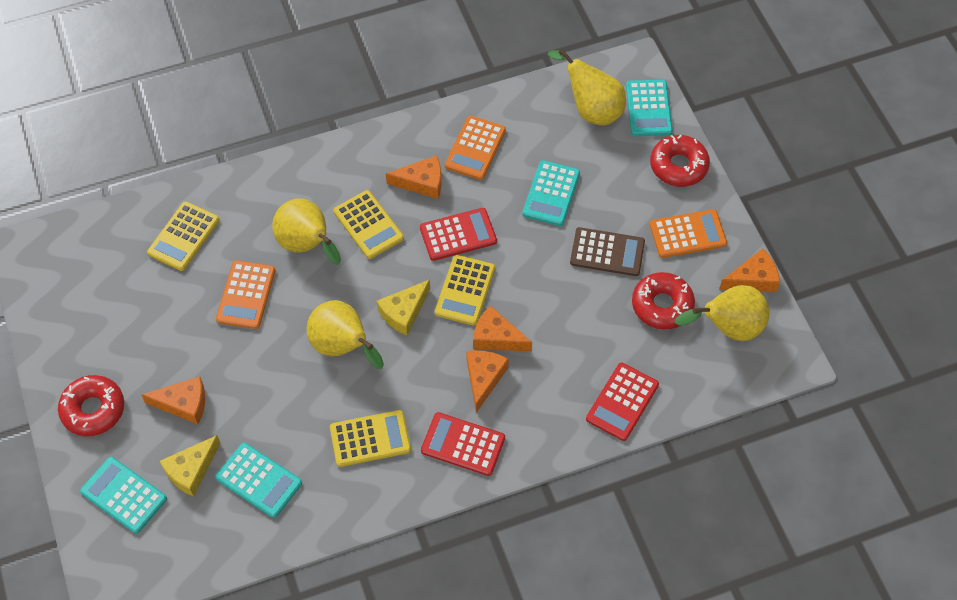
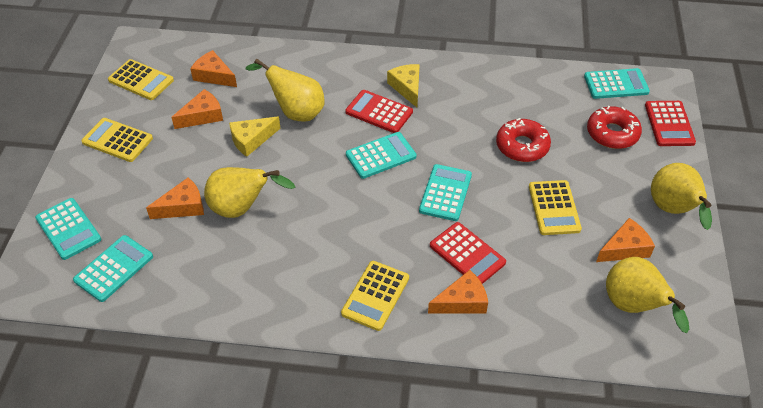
brown calculator: 1 -> 0
orange calculator: 3 -> 0
red donut: 3 -> 2
turquoise calculator: 4 -> 5

